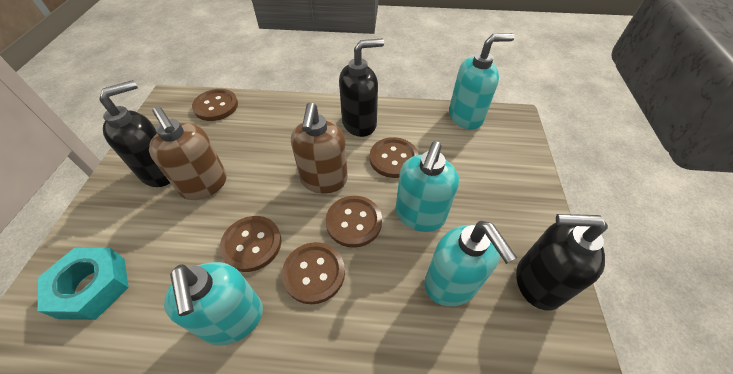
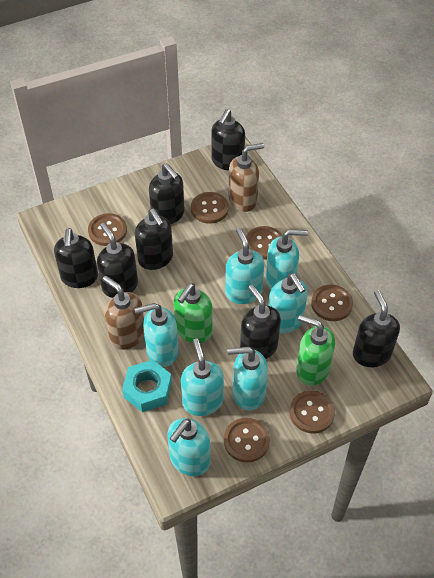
black soap dispenser: 3 -> 7
brown button: 5 -> 6
green soap dispenser: 0 -> 2
turquoise soap dispenser: 4 -> 7

